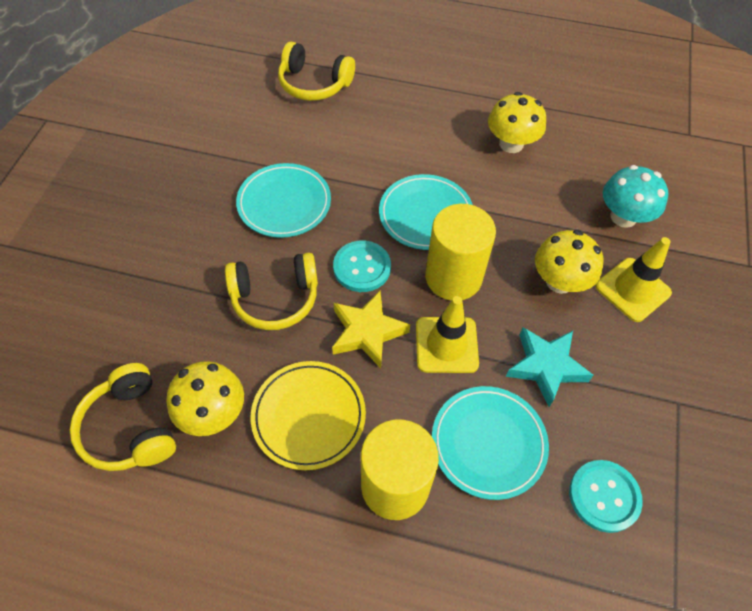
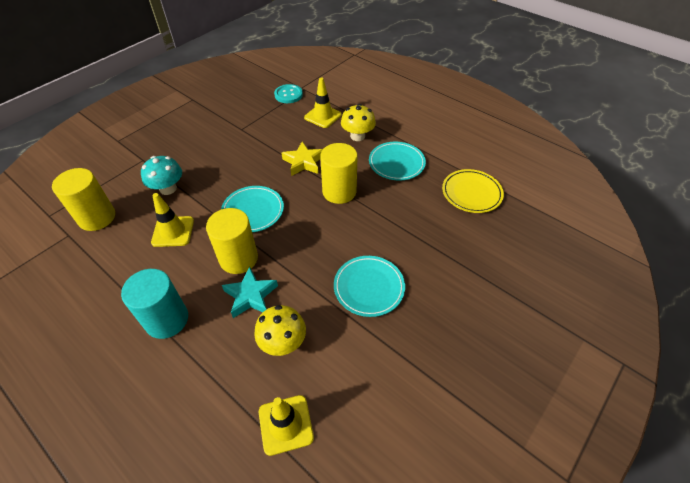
turquoise button: 2 -> 1
turquoise cylinder: 0 -> 1
yellow cylinder: 2 -> 3
yellow headphones: 3 -> 0
yellow mushroom: 3 -> 2
yellow traffic cone: 2 -> 3

